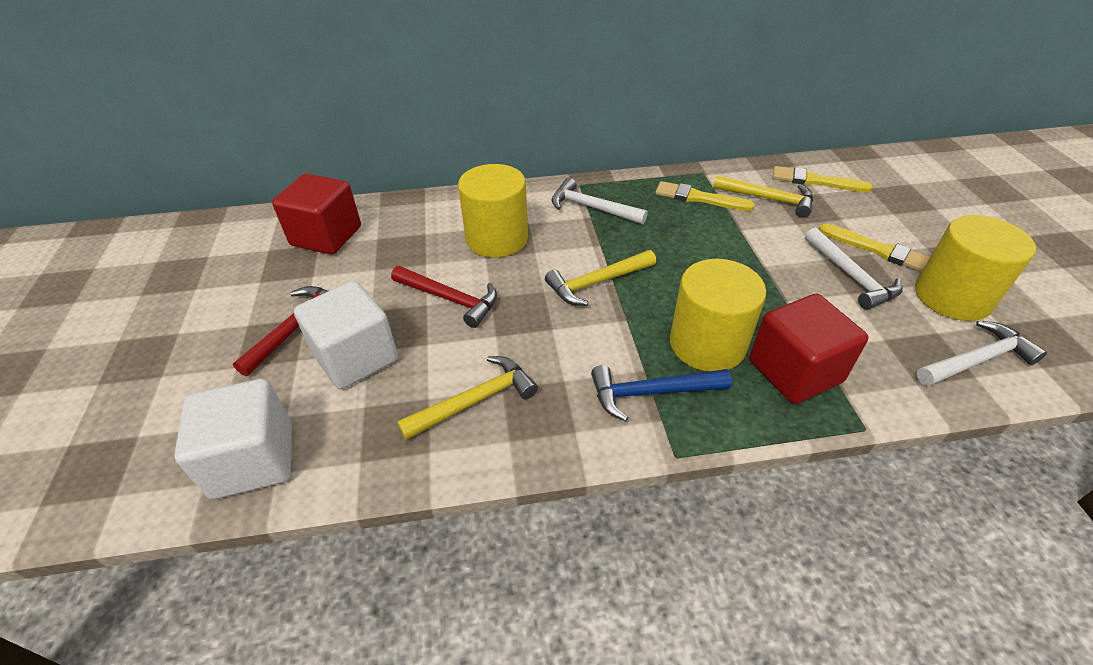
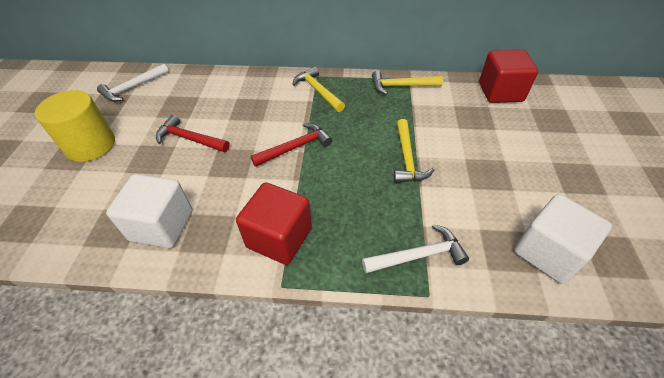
blue hammer: 1 -> 0
white hammer: 3 -> 2
yellow brush: 3 -> 0
yellow cylinder: 3 -> 1

